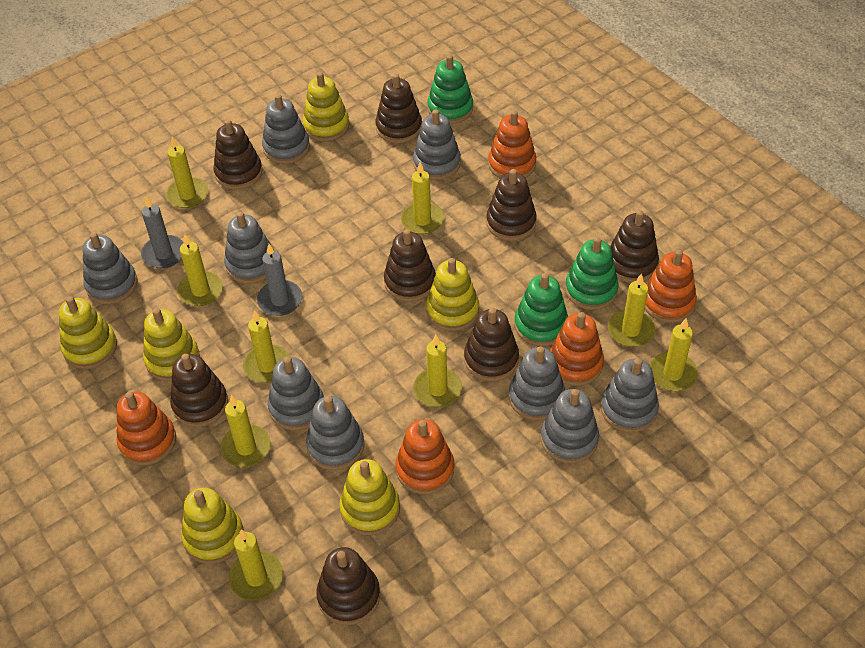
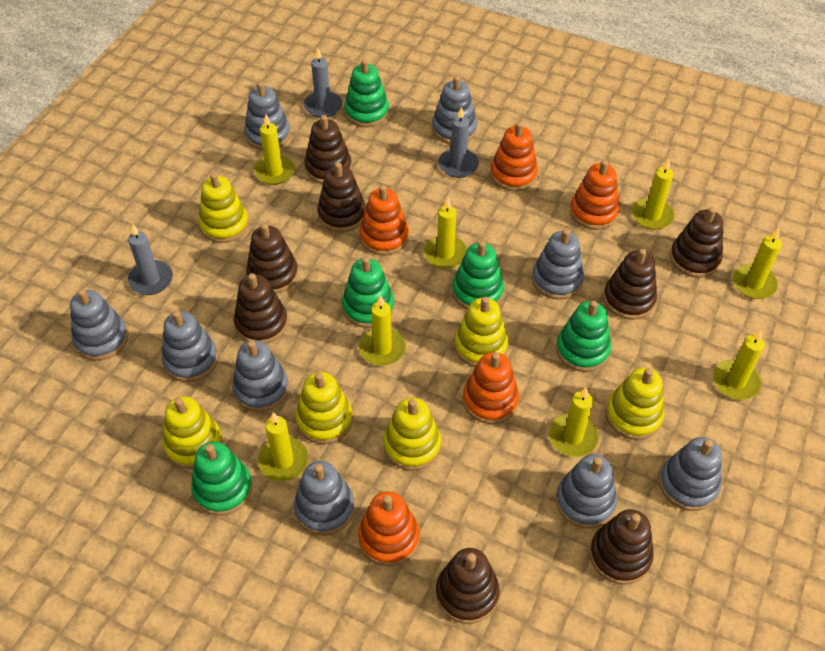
green stacking toy: 3 -> 5
grey candle: 2 -> 3
yellow candle: 9 -> 8

